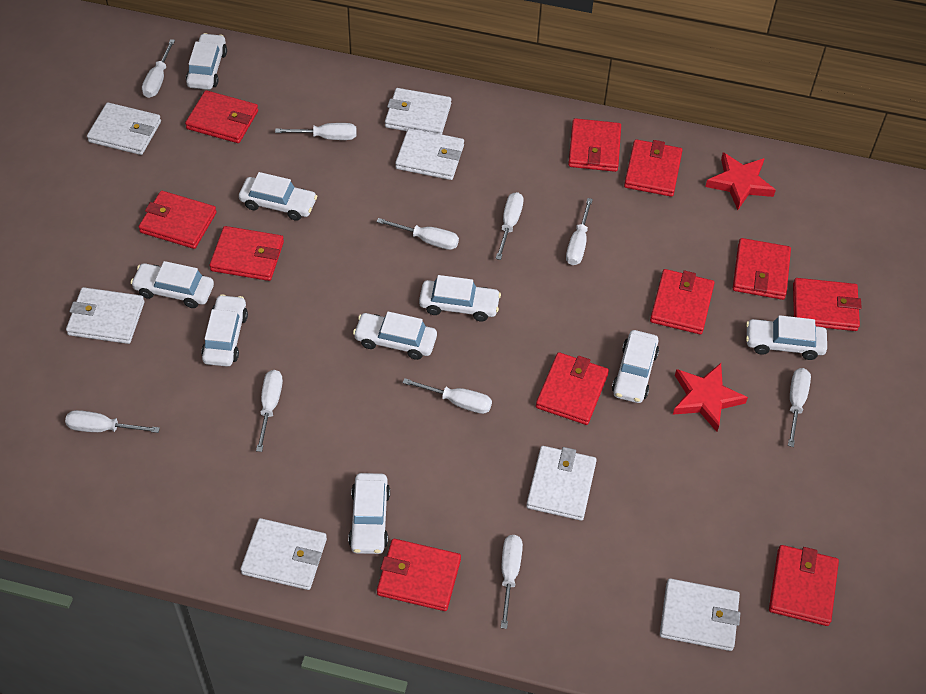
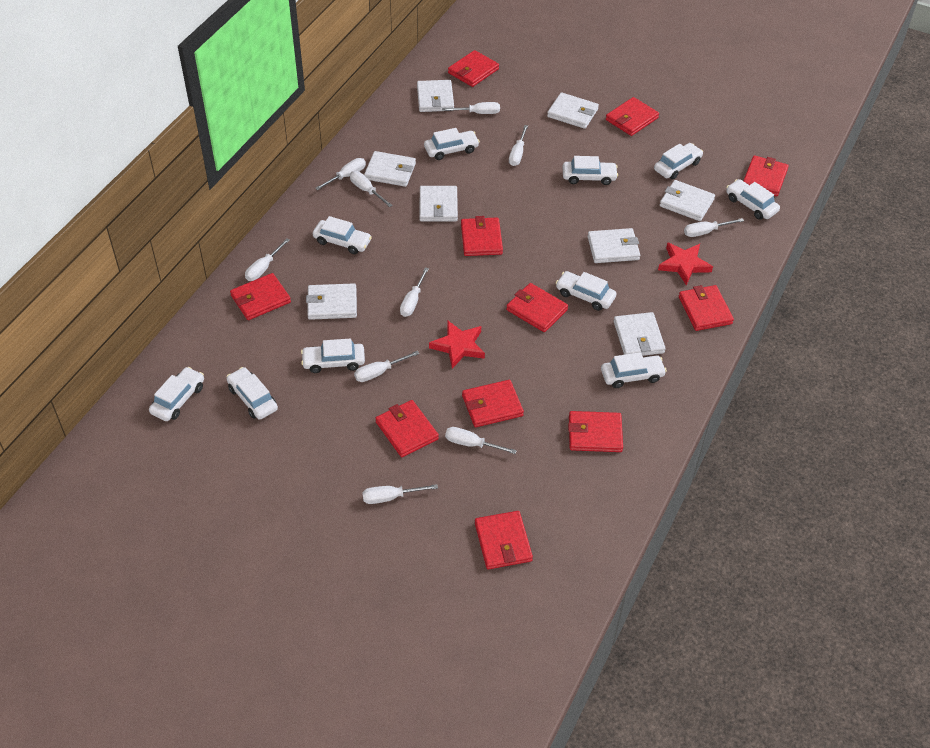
white car: 9 -> 10
white wallet: 7 -> 8

